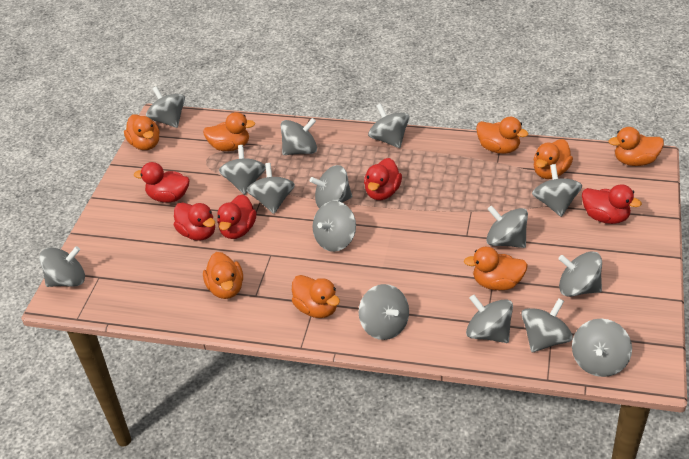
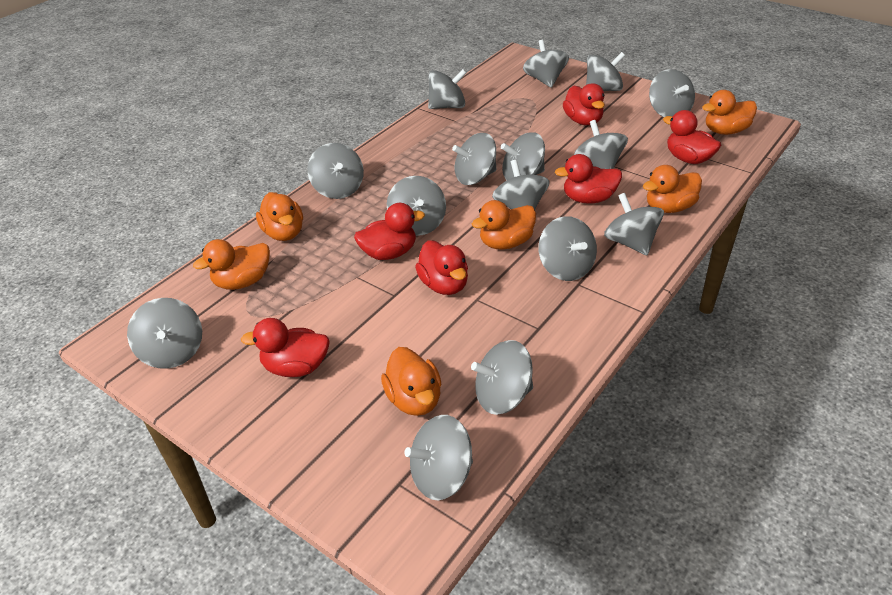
orange duck: 8 -> 6
red duck: 5 -> 6

